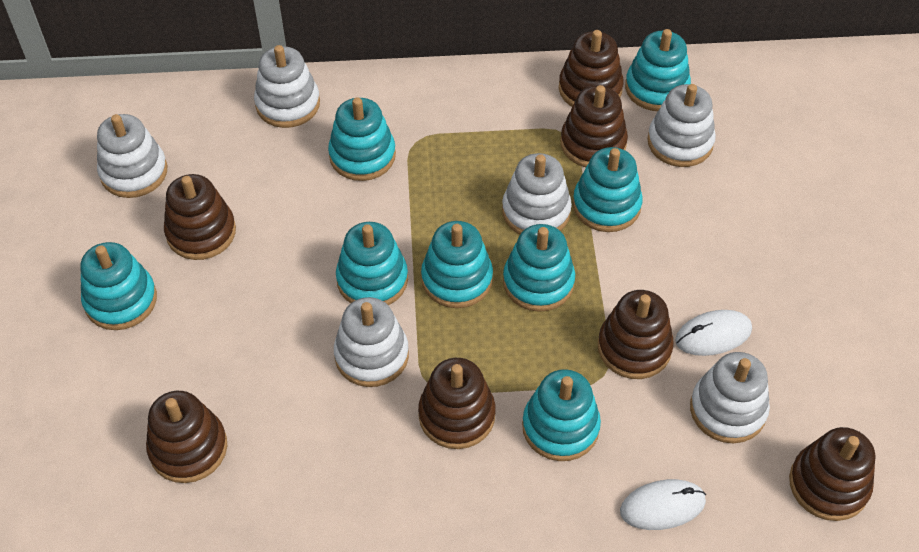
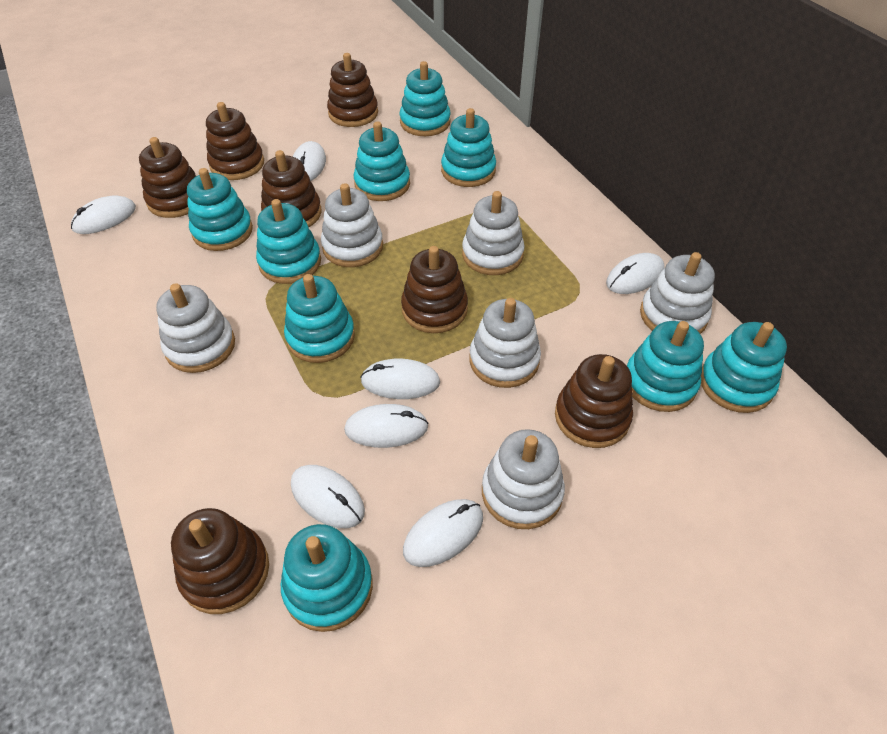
turquoise stacking toy: 8 -> 9
white mouse: 2 -> 7

